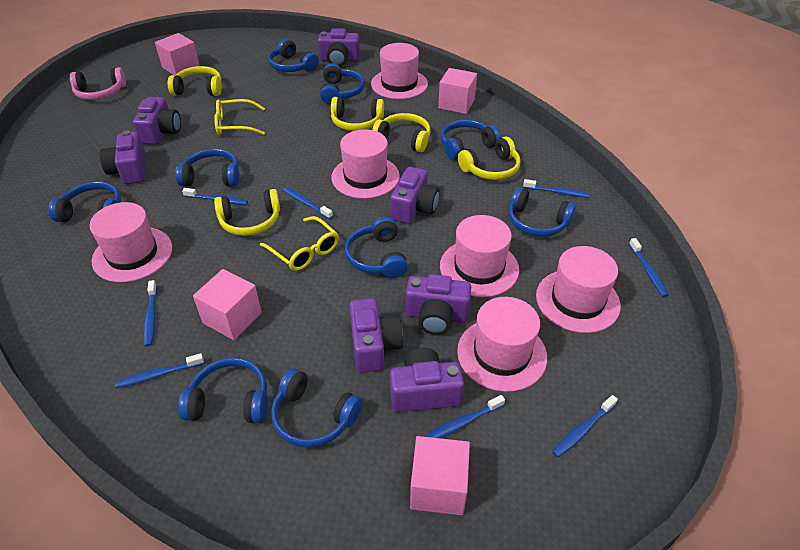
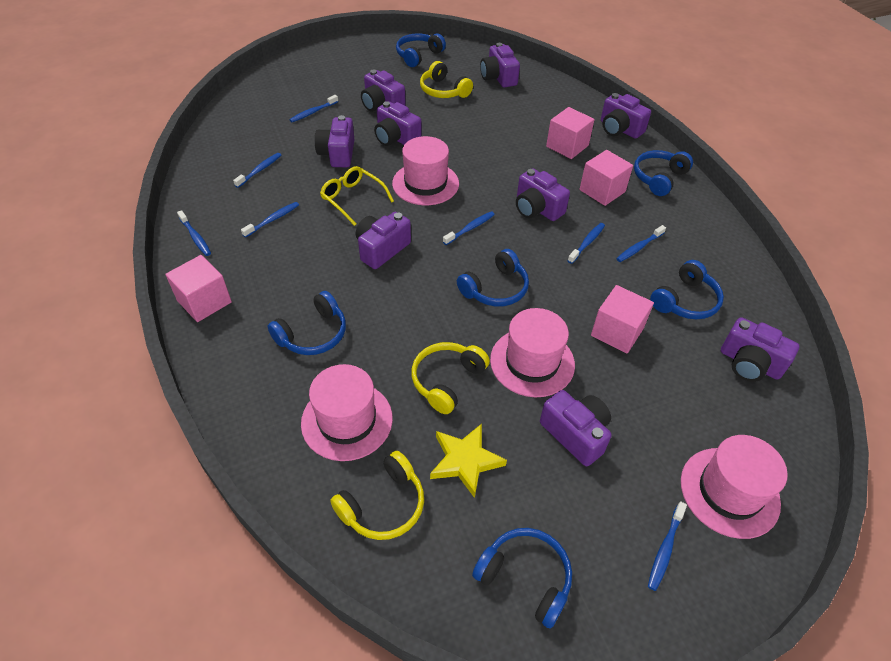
blue headphones: 9 -> 6
pink hat: 6 -> 4
pink headphones: 1 -> 0
purple camera: 7 -> 9
yellow glasses: 2 -> 1
yellow headphones: 5 -> 3
yellow star: 0 -> 1

